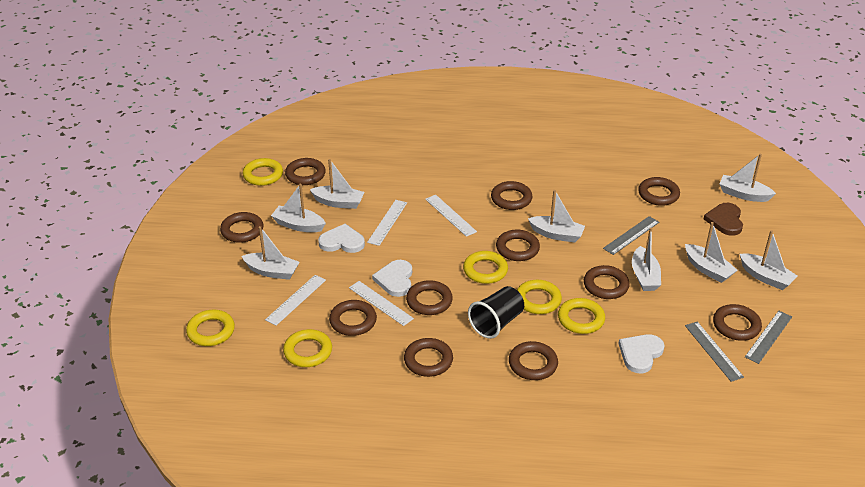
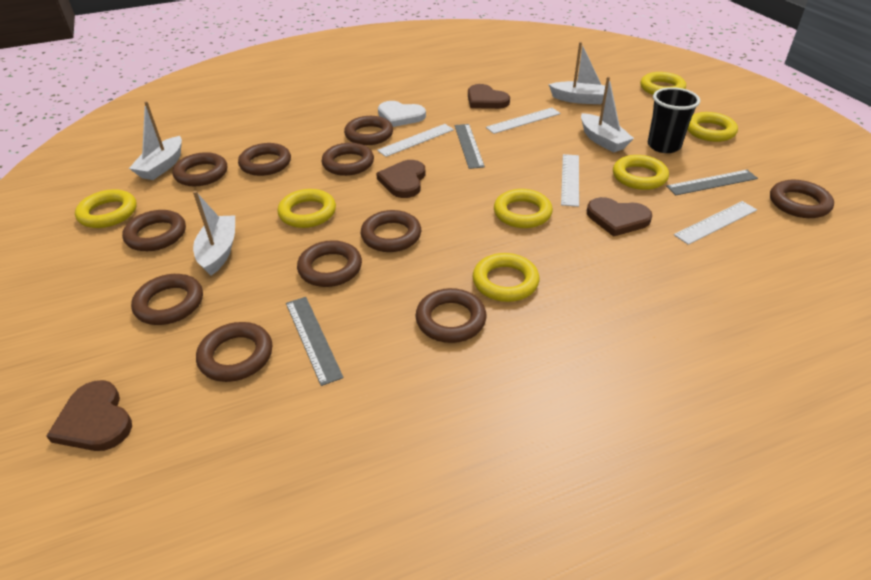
brown heart: 1 -> 4
white boat: 8 -> 4
white heart: 3 -> 1
yellow ring: 6 -> 7

